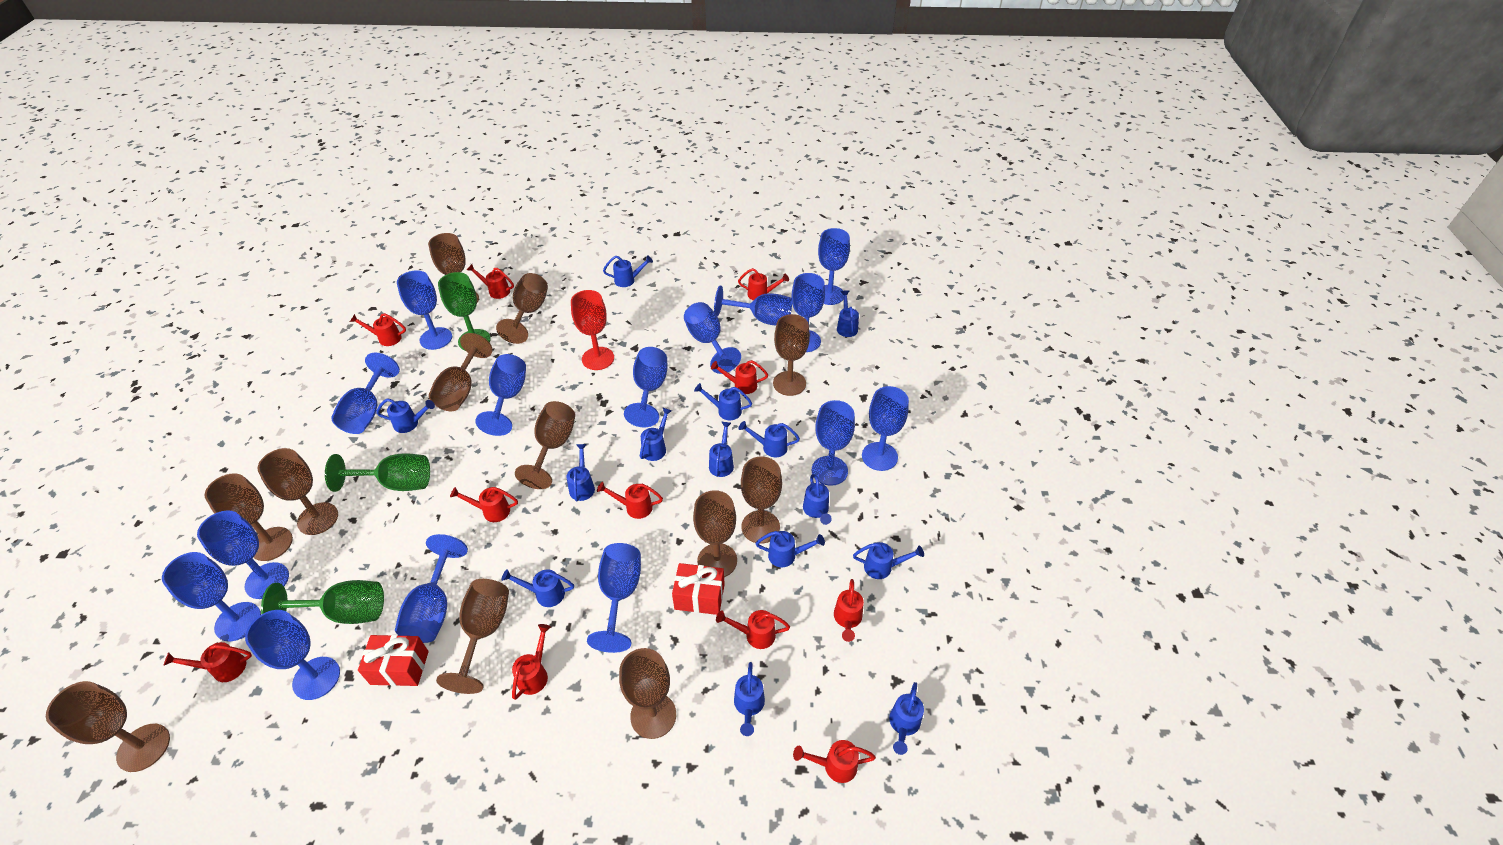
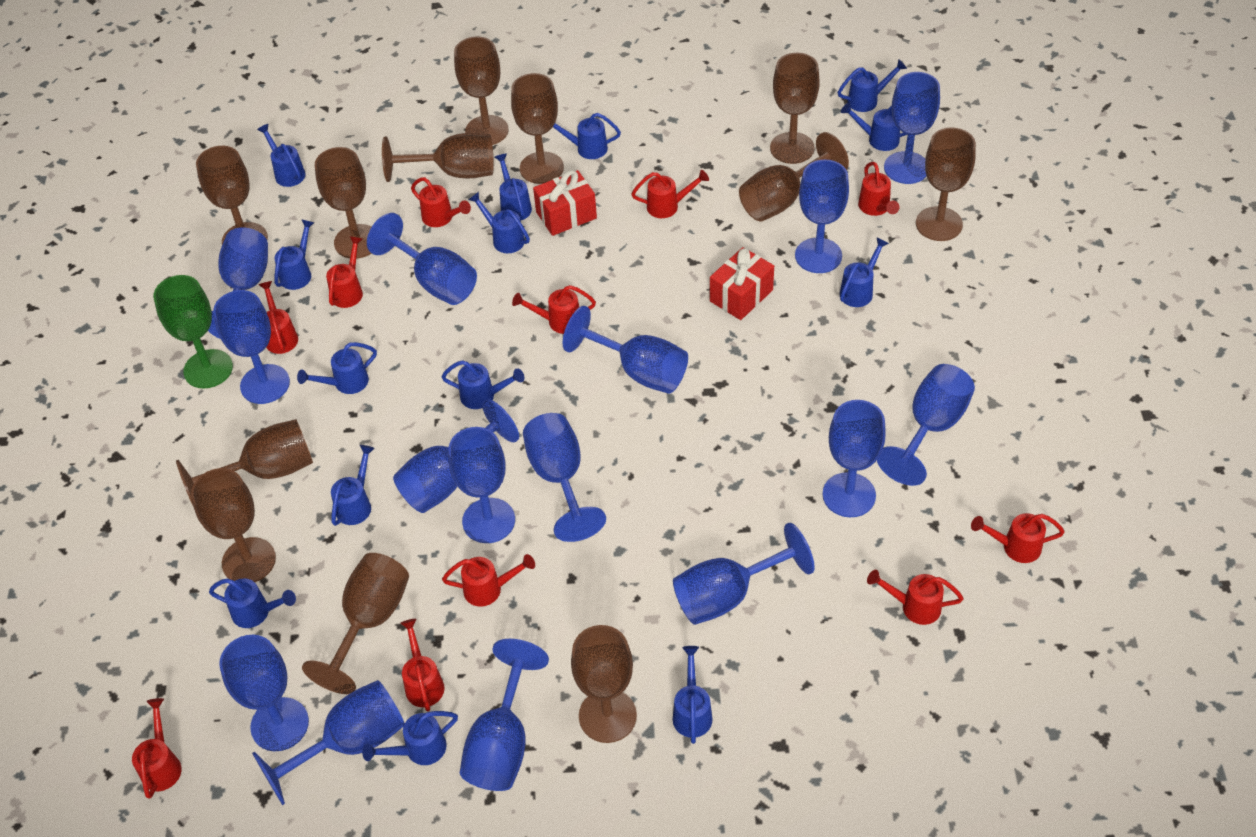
green goblet: 3 -> 1
red goblet: 1 -> 0

